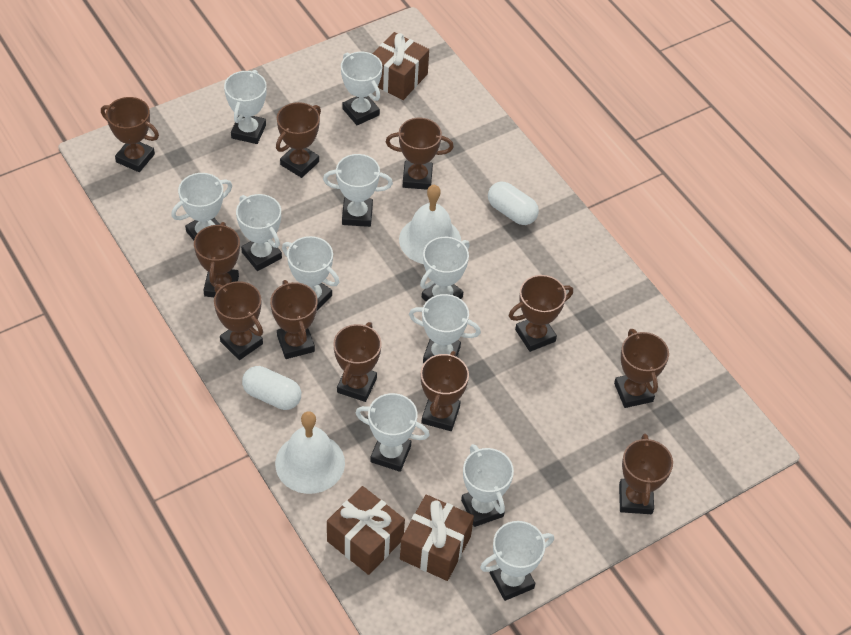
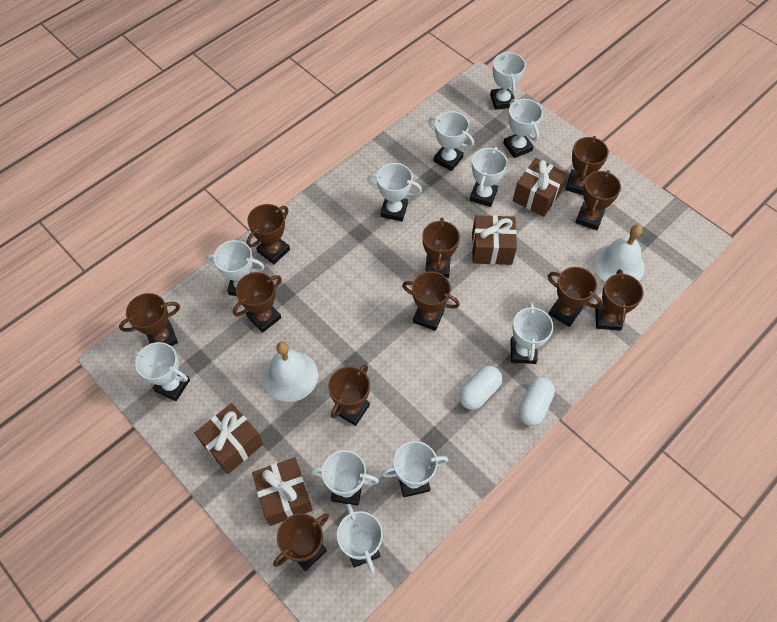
brown gift: 3 -> 4

